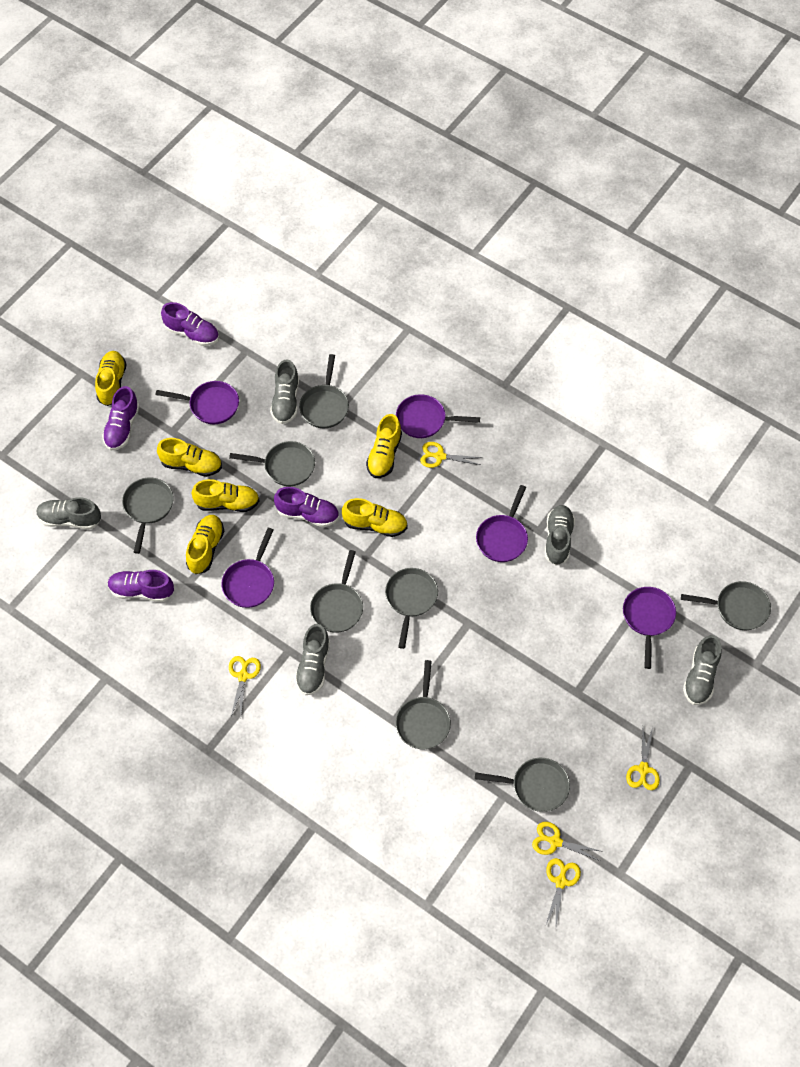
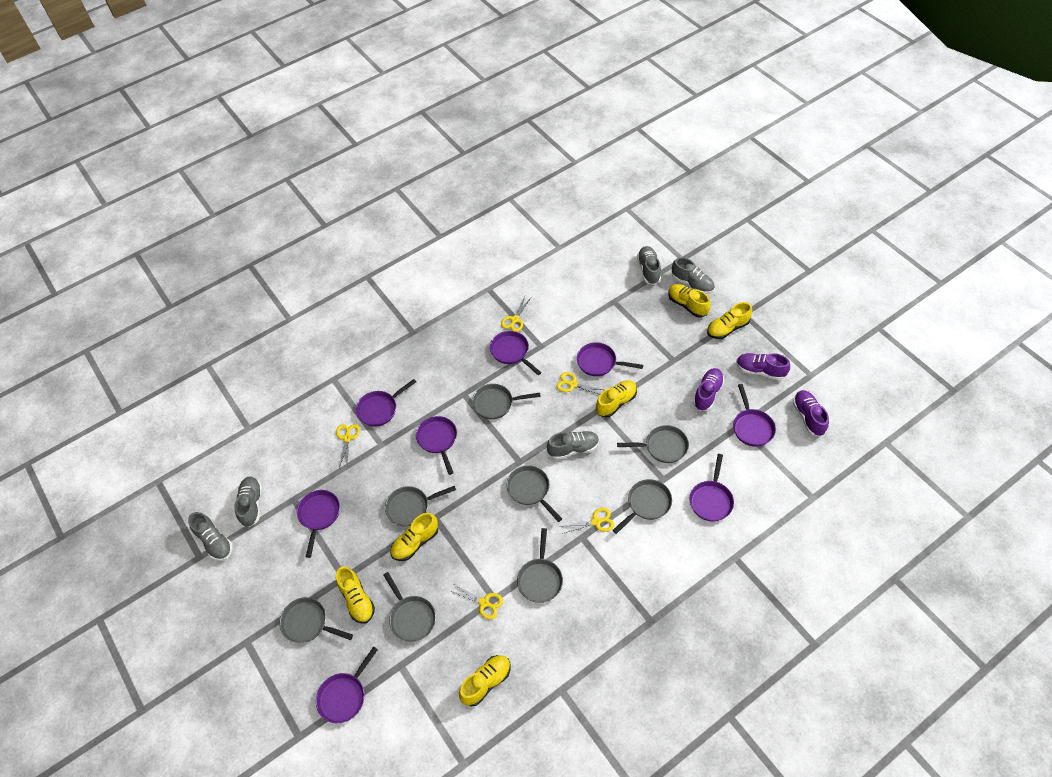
purple pan: 5 -> 8
purple shoe: 4 -> 3

